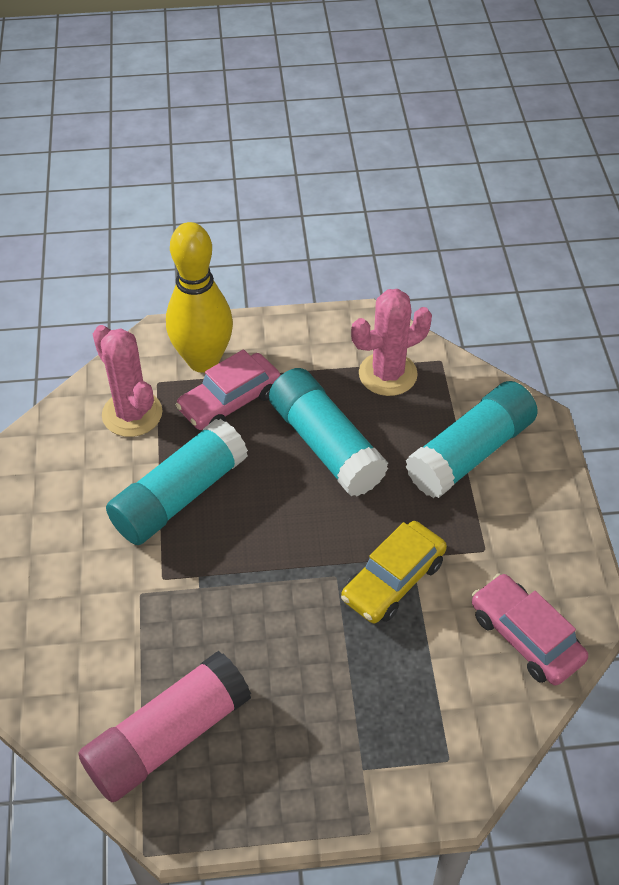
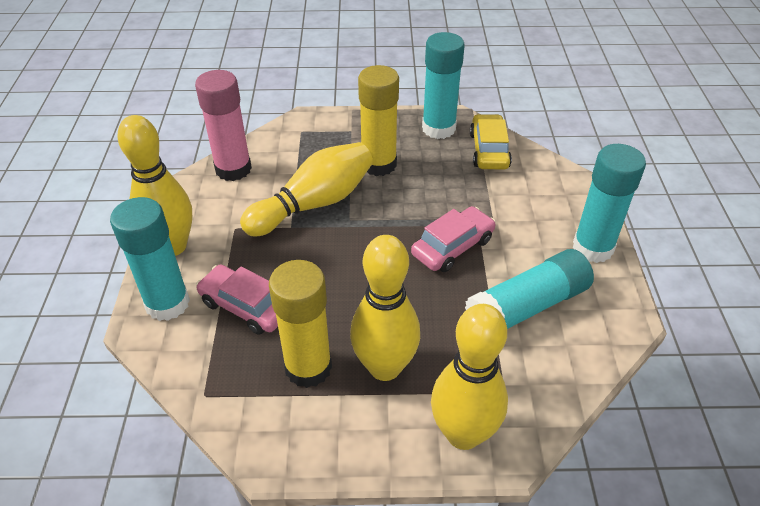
pink cactus: 2 -> 0
turquoise glue stick: 3 -> 4
yellow bowling pin: 1 -> 4
yellow glue stick: 0 -> 2

